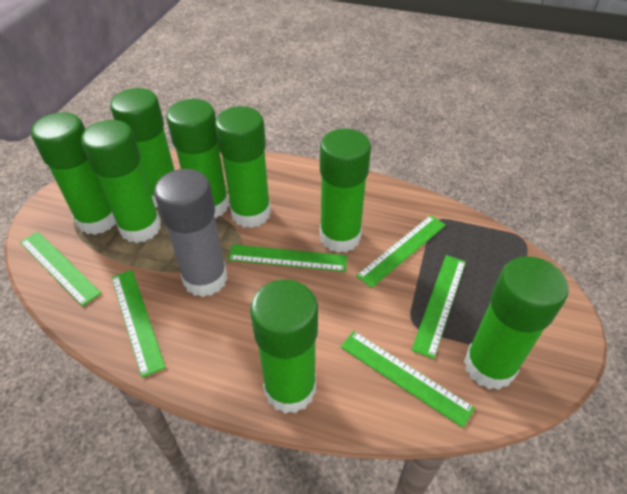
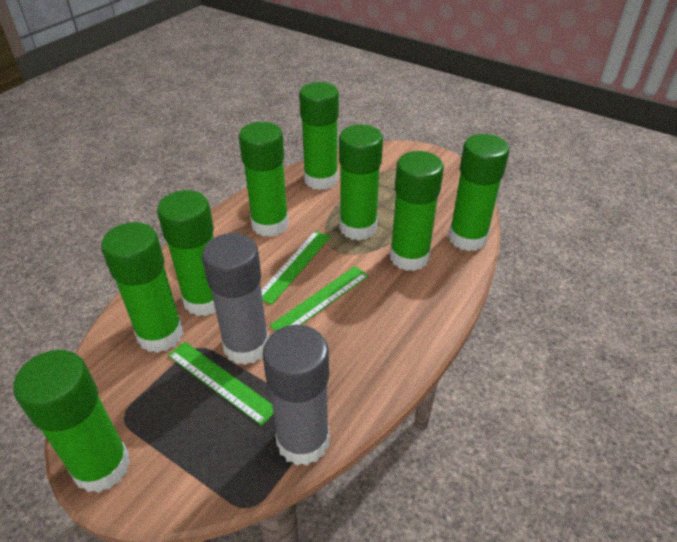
green ruler: 6 -> 3
grey glue stick: 1 -> 2

